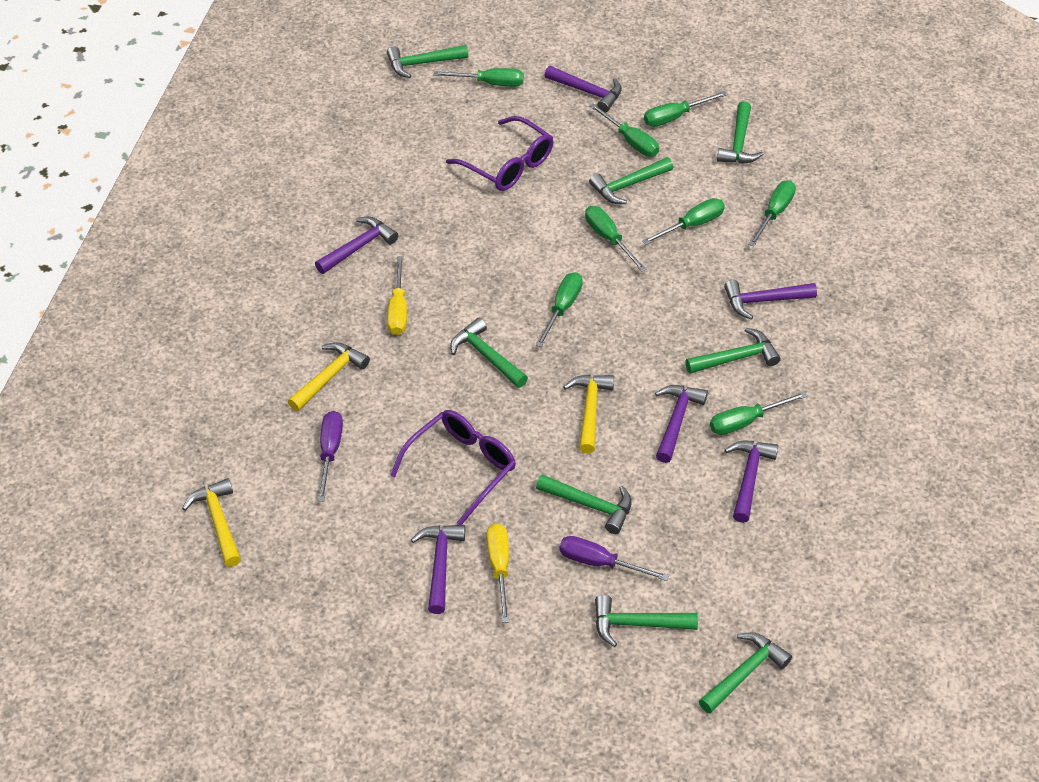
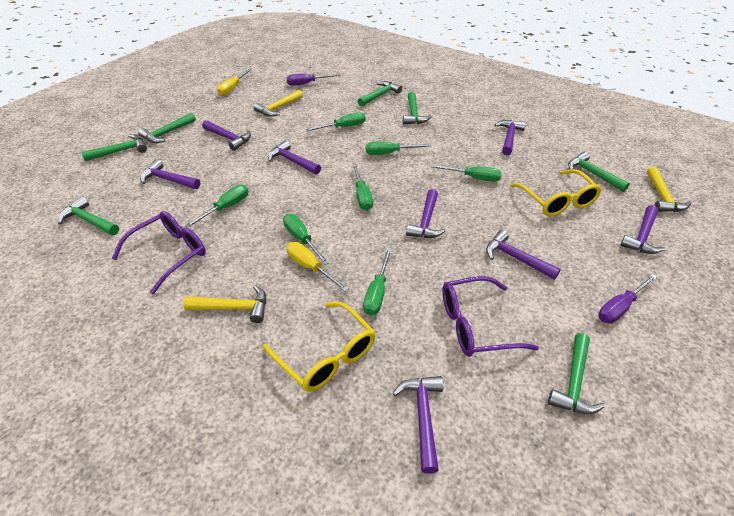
green hammer: 8 -> 7
green screwdriver: 8 -> 7
purple hammer: 6 -> 8
yellow glasses: 0 -> 2

